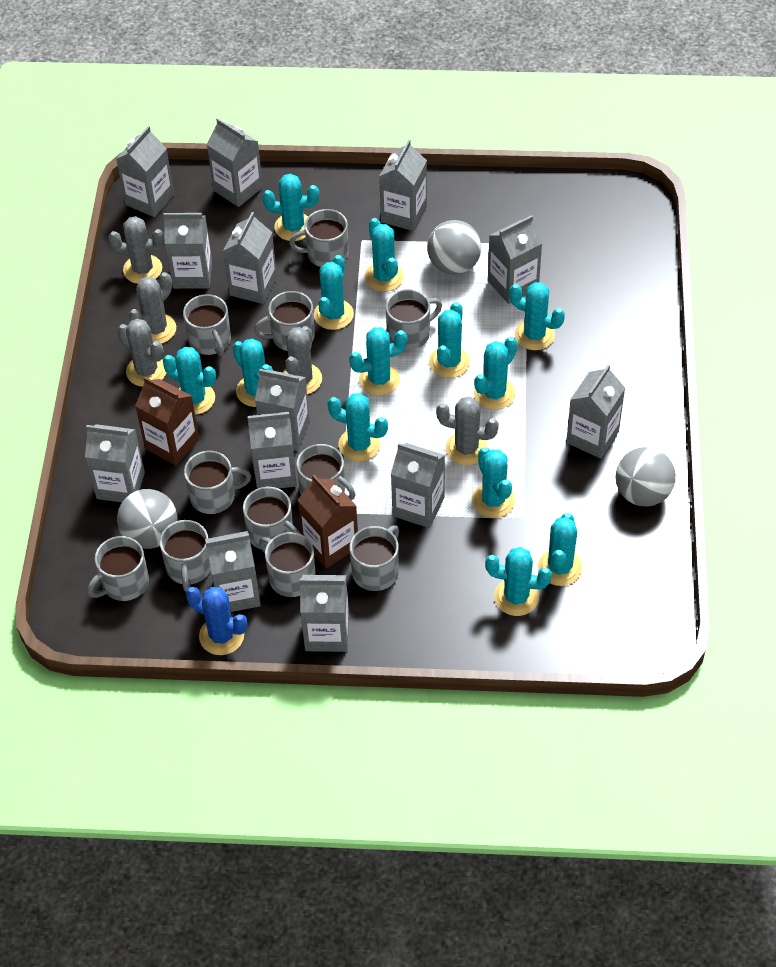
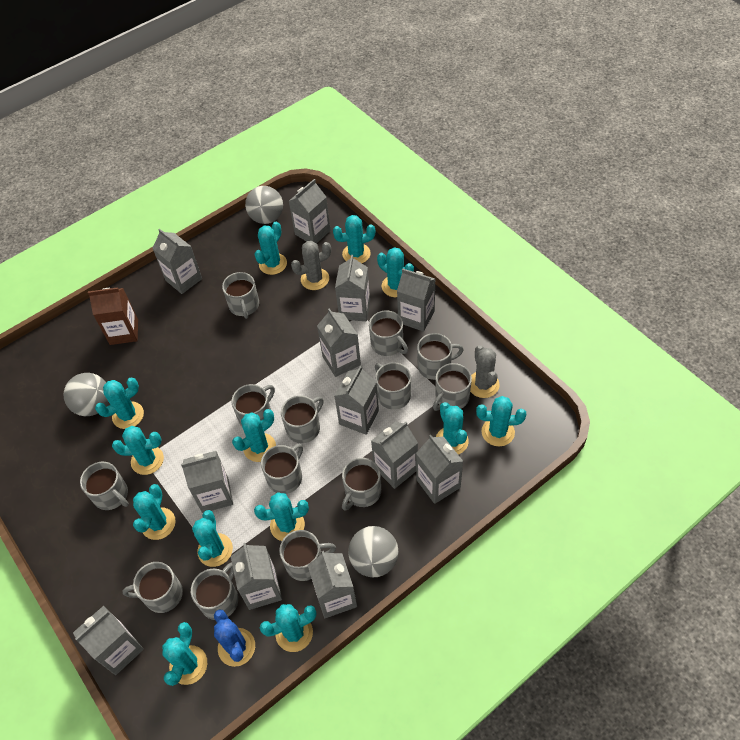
brown carton: 2 -> 1
grey cactus: 5 -> 2
grey carton: 13 -> 12
grey mug: 11 -> 13

